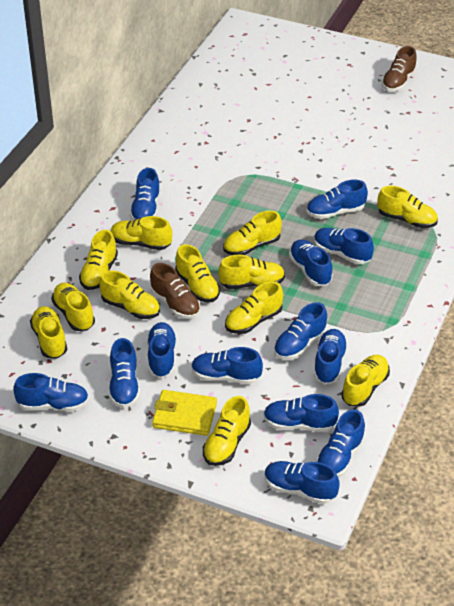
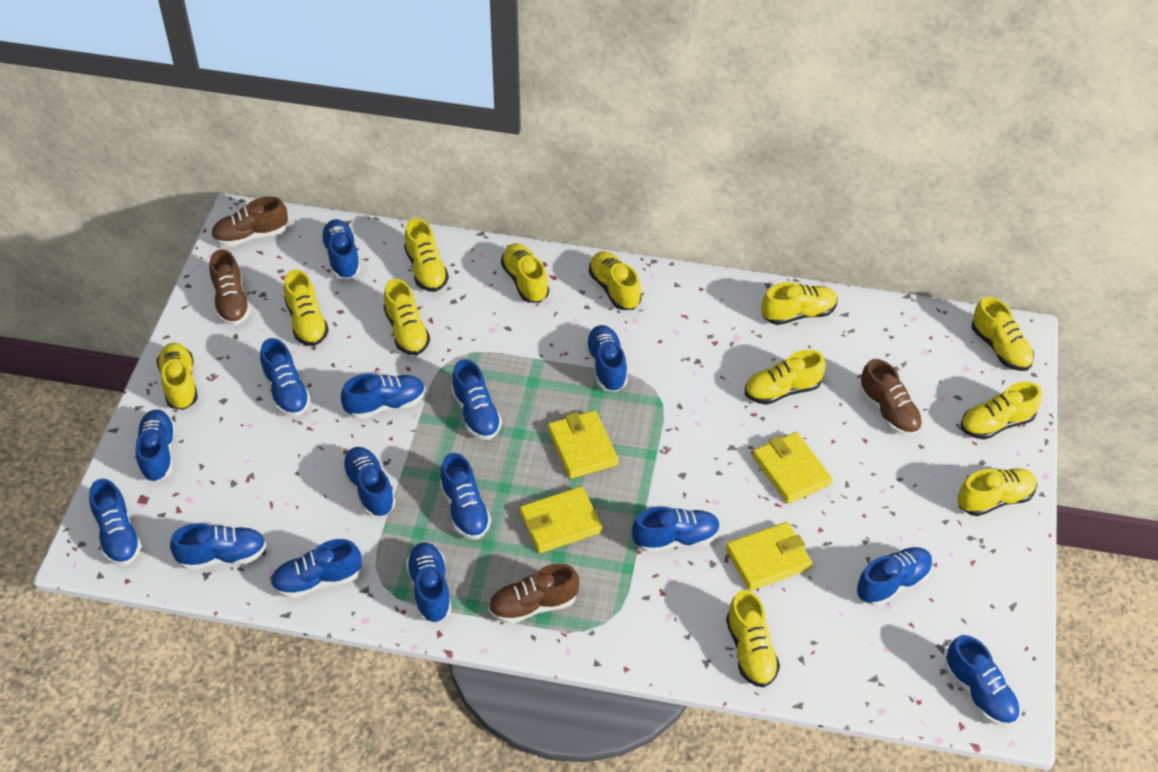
blue shoe: 13 -> 15
brown shoe: 2 -> 4
yellow wallet: 1 -> 4

